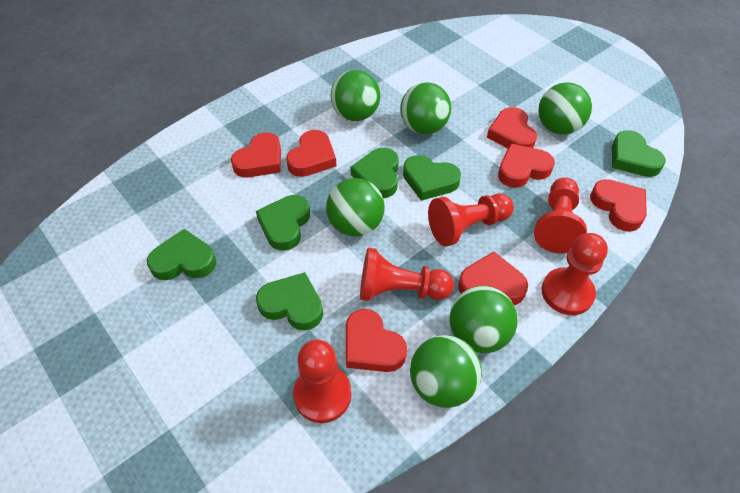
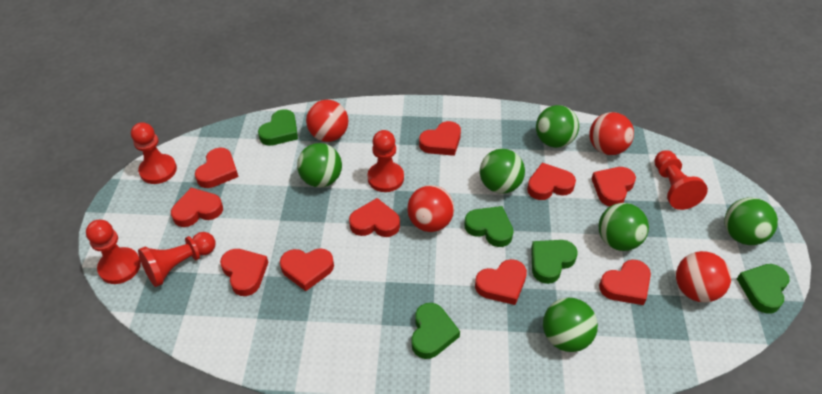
green heart: 6 -> 5
red ball: 0 -> 4
red heart: 7 -> 10

